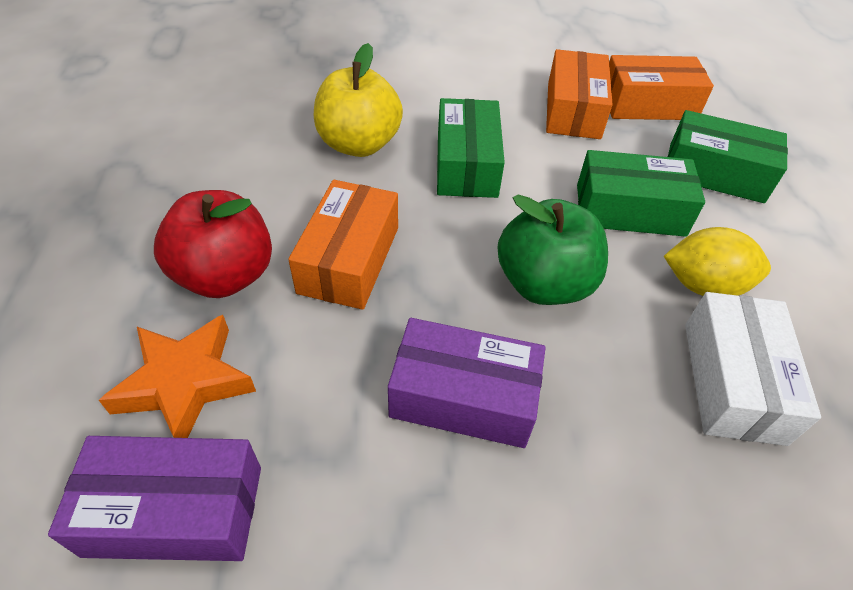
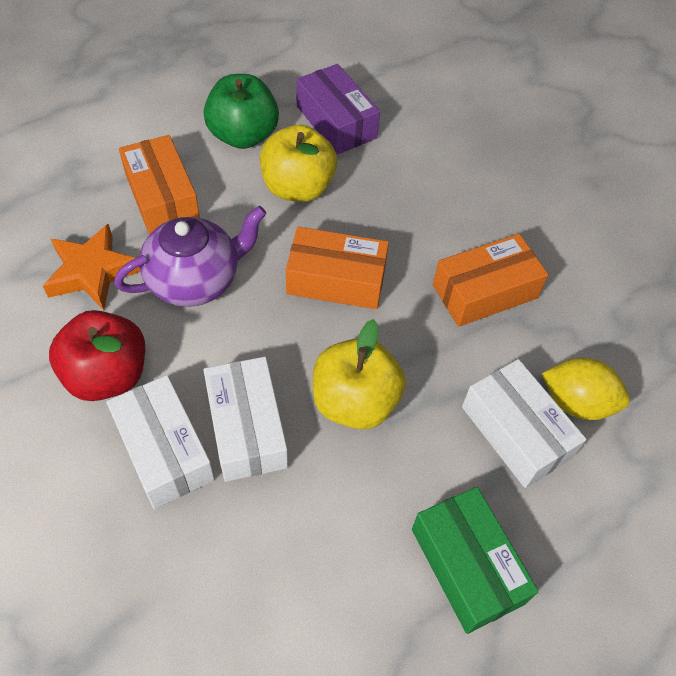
green box: 3 -> 1
purple box: 2 -> 1
purple teapot: 0 -> 1
white box: 1 -> 3
yellow apple: 1 -> 2

